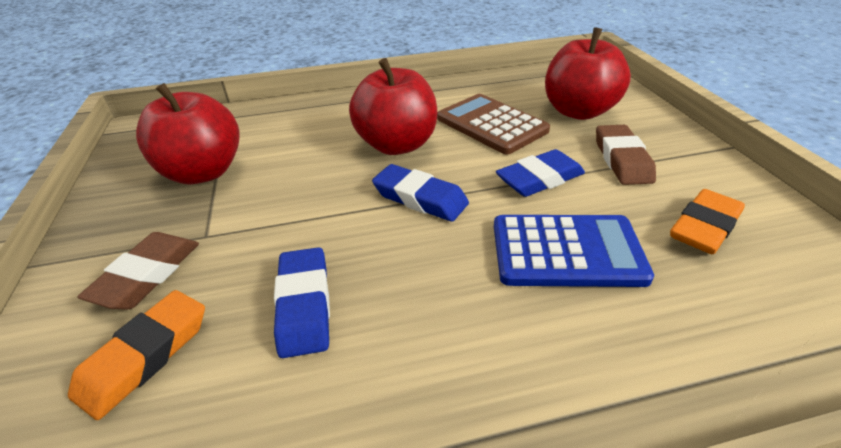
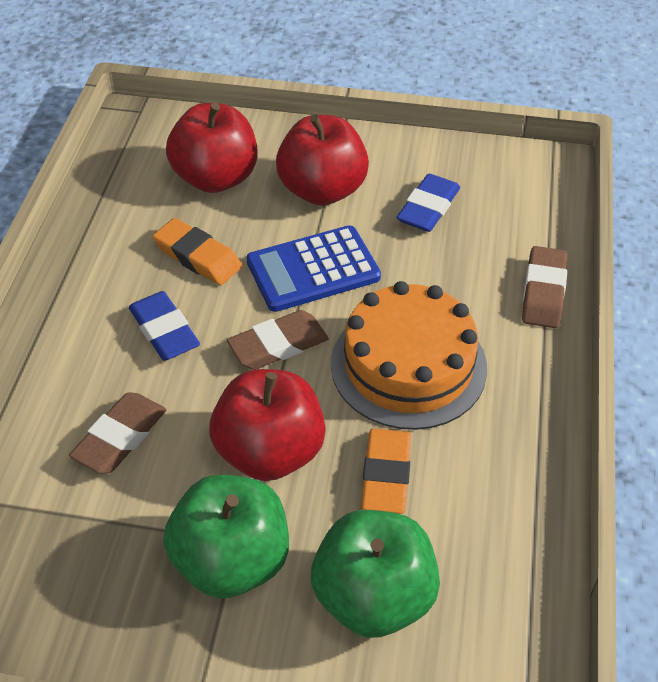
blue eraser: 3 -> 2
brown calculator: 1 -> 0
brown eraser: 2 -> 3
green apple: 0 -> 2
orange cake: 0 -> 1

